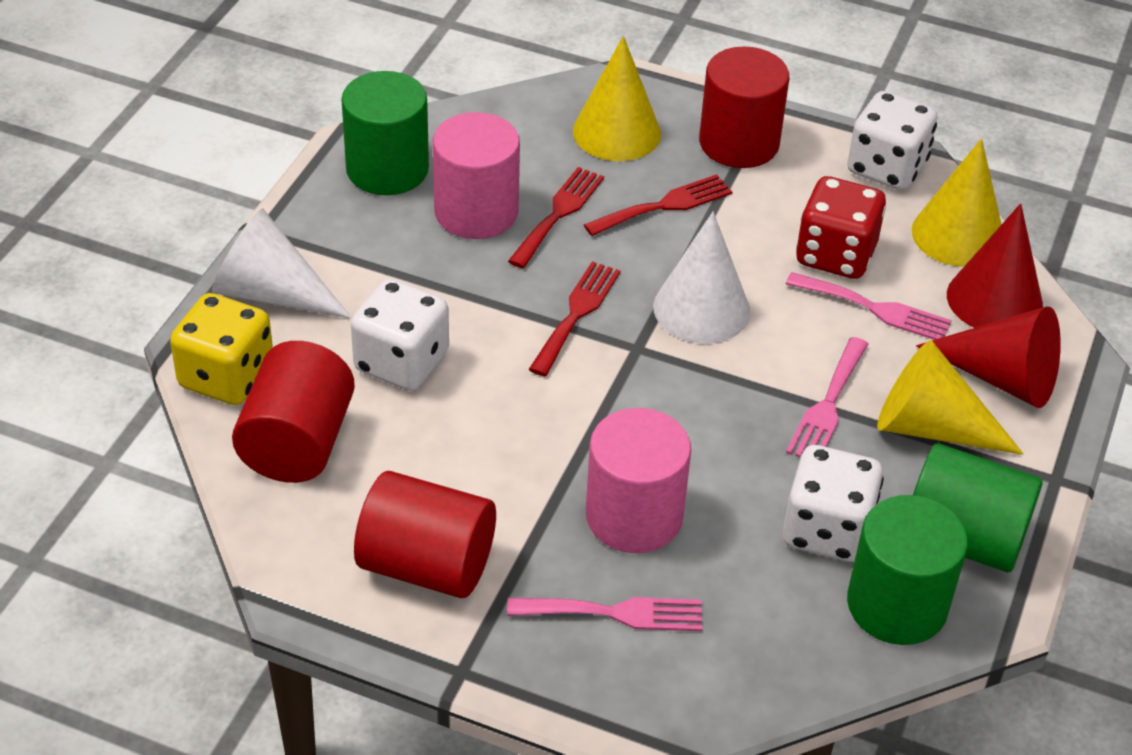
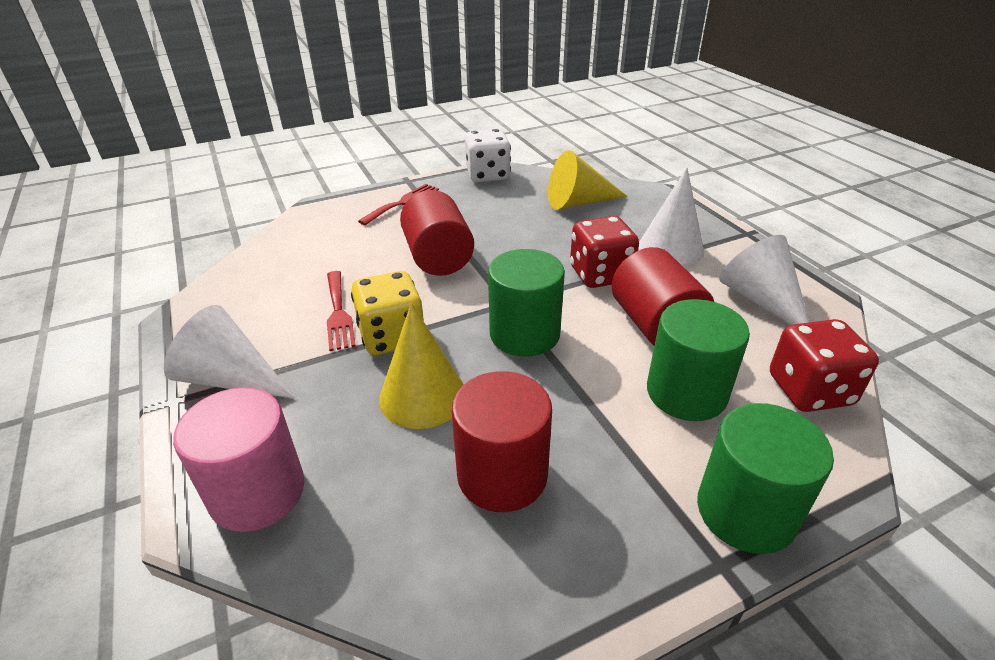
pink cylinder: 2 -> 1
pink fork: 3 -> 0
red cone: 2 -> 0
red dice: 1 -> 2
red fork: 3 -> 2
white cone: 2 -> 3
white dice: 3 -> 1
yellow cone: 3 -> 2

